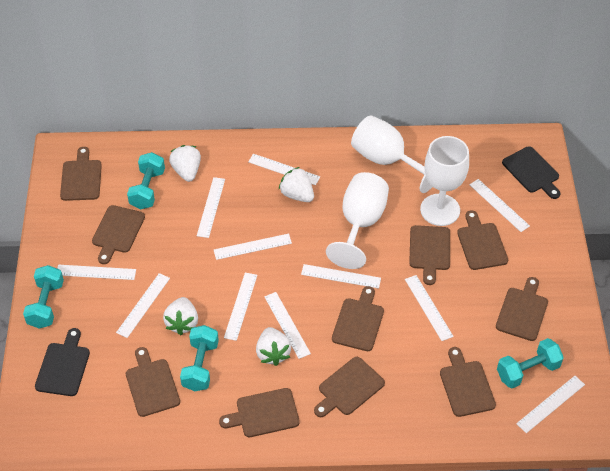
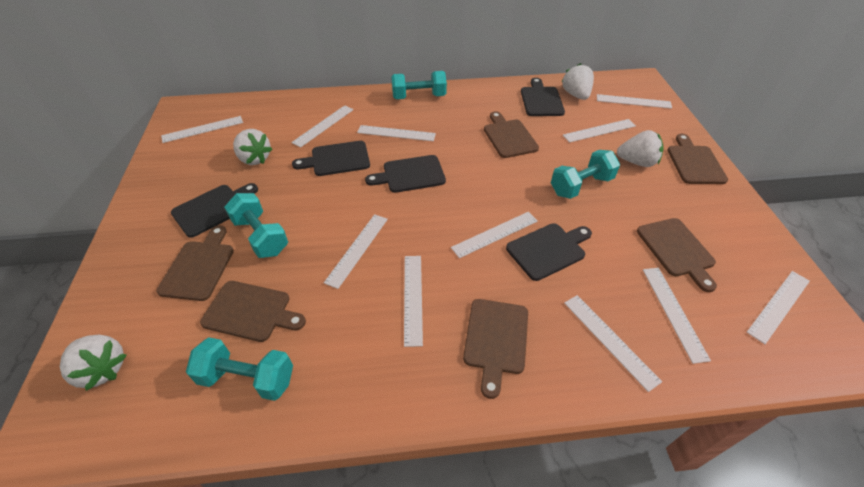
black cutting board: 2 -> 5
brown cutting board: 10 -> 6
white goblet: 3 -> 0

